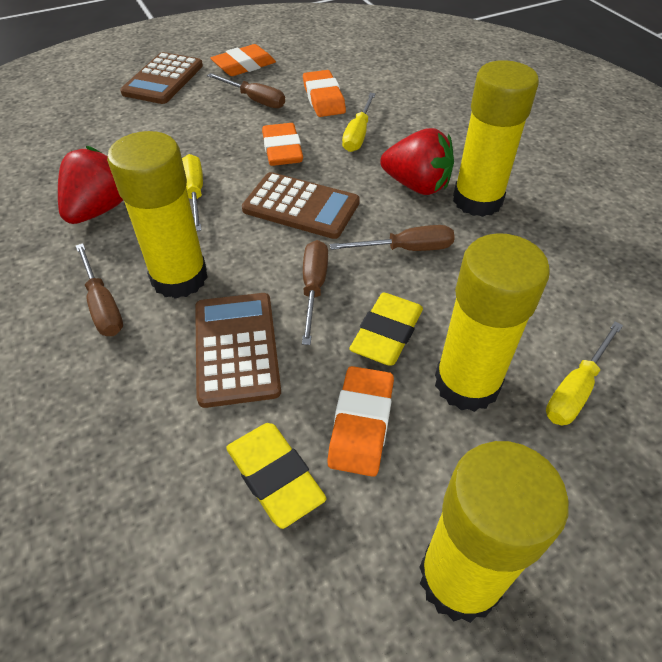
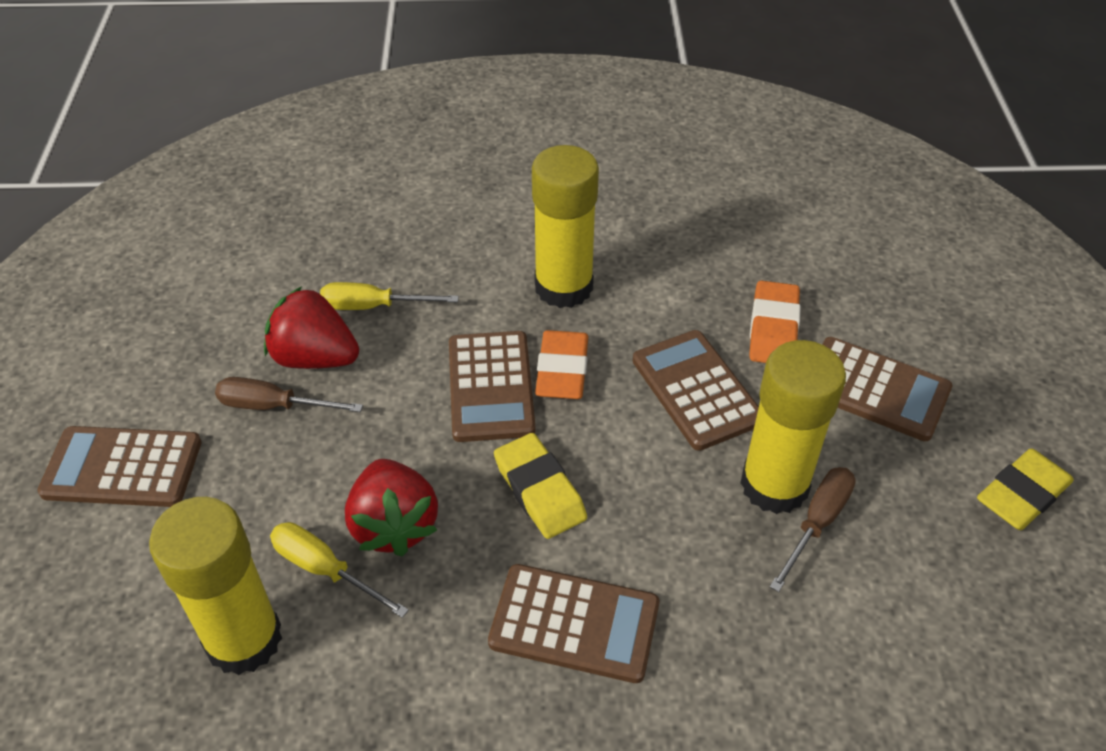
brown calculator: 3 -> 5
brown screwdriver: 4 -> 2
orange eraser: 4 -> 2
yellow glue stick: 4 -> 3
yellow screwdriver: 3 -> 2

